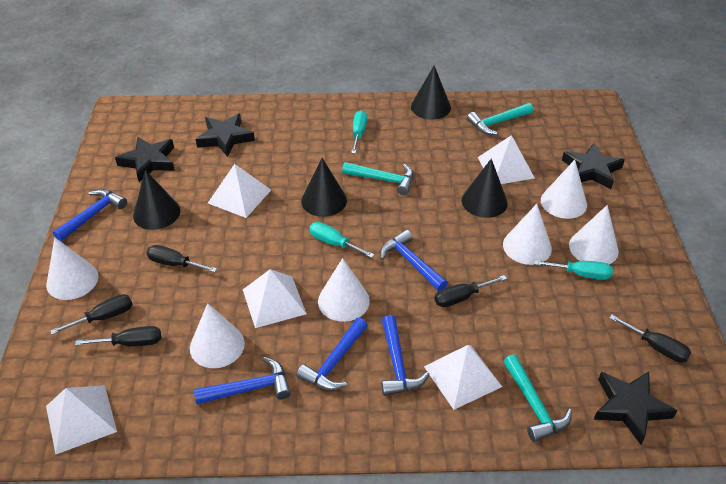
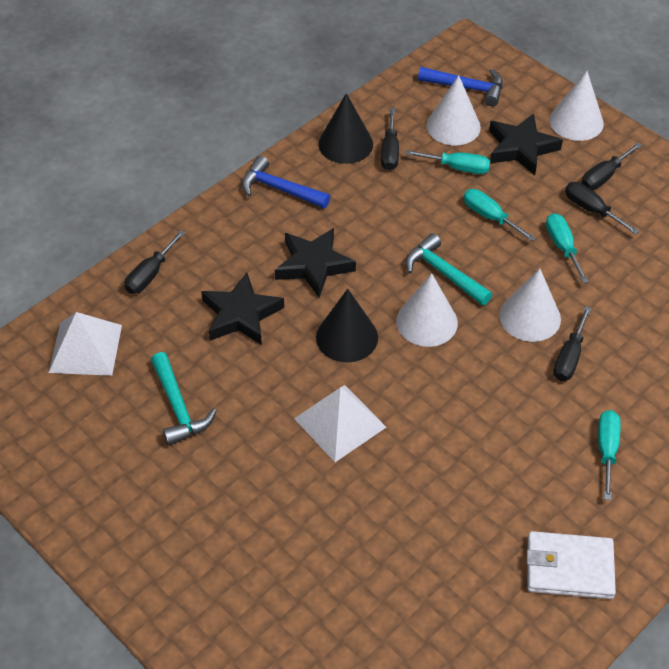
black cone: 4 -> 2
black star: 4 -> 3
blue hammer: 5 -> 2
turquoise hammer: 3 -> 2
turquoise screwdriver: 3 -> 4
white cone: 6 -> 4
white pyramid: 5 -> 2
white wallet: 0 -> 1

